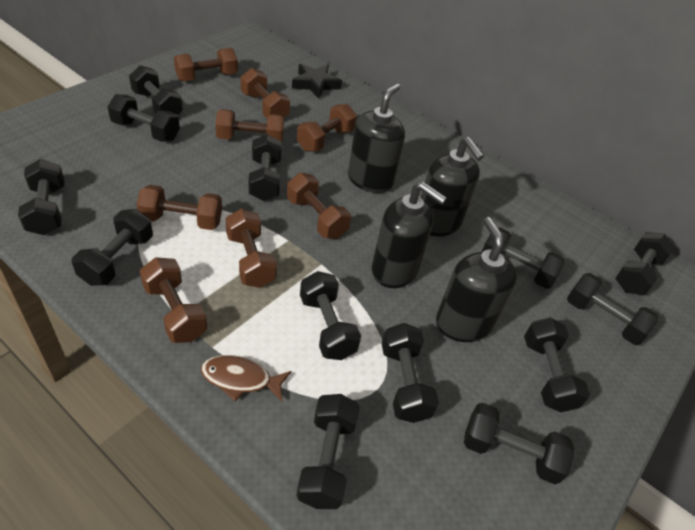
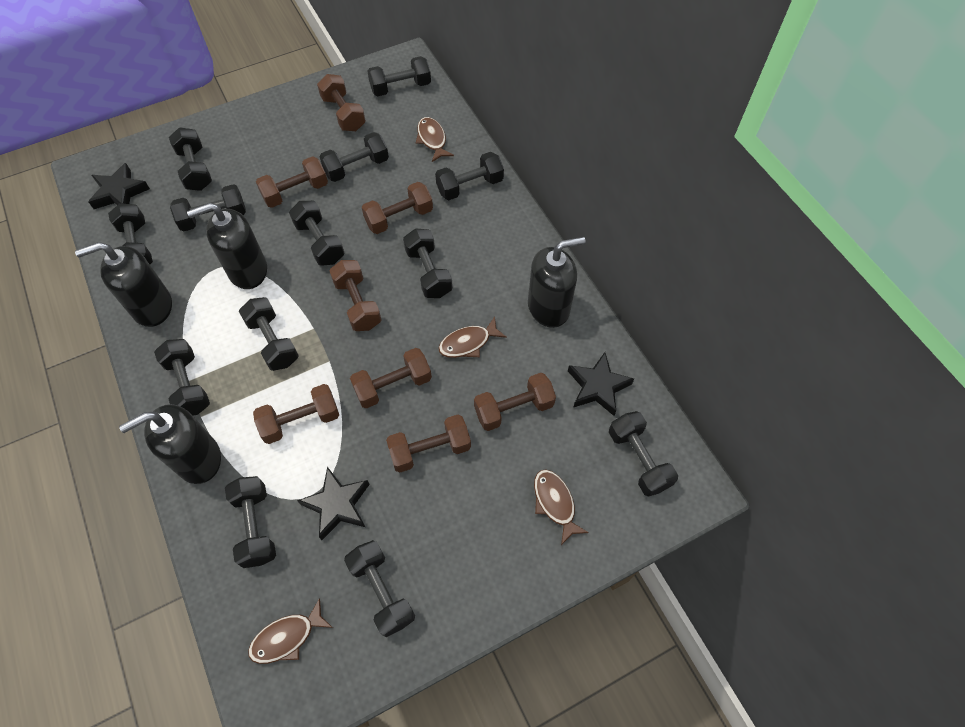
black star: 1 -> 3
brown fish: 1 -> 4

